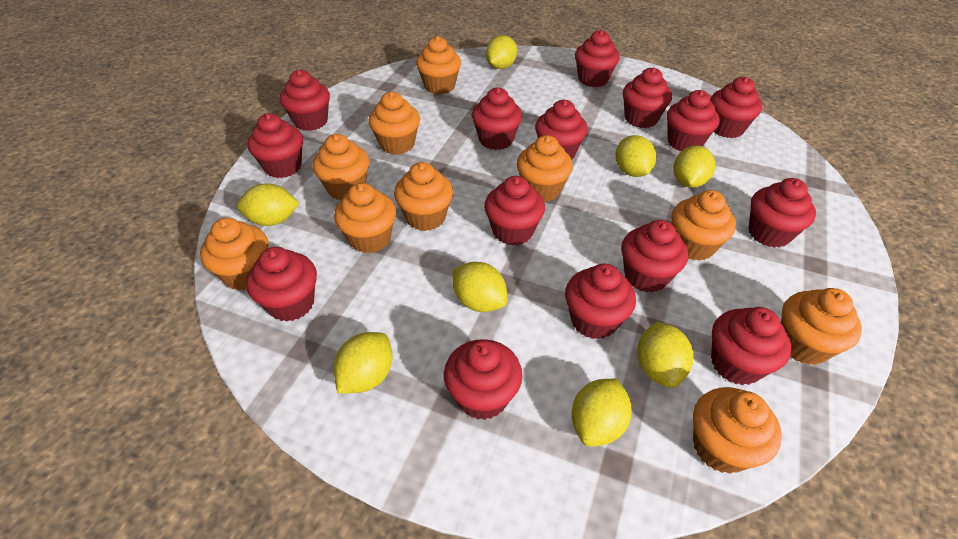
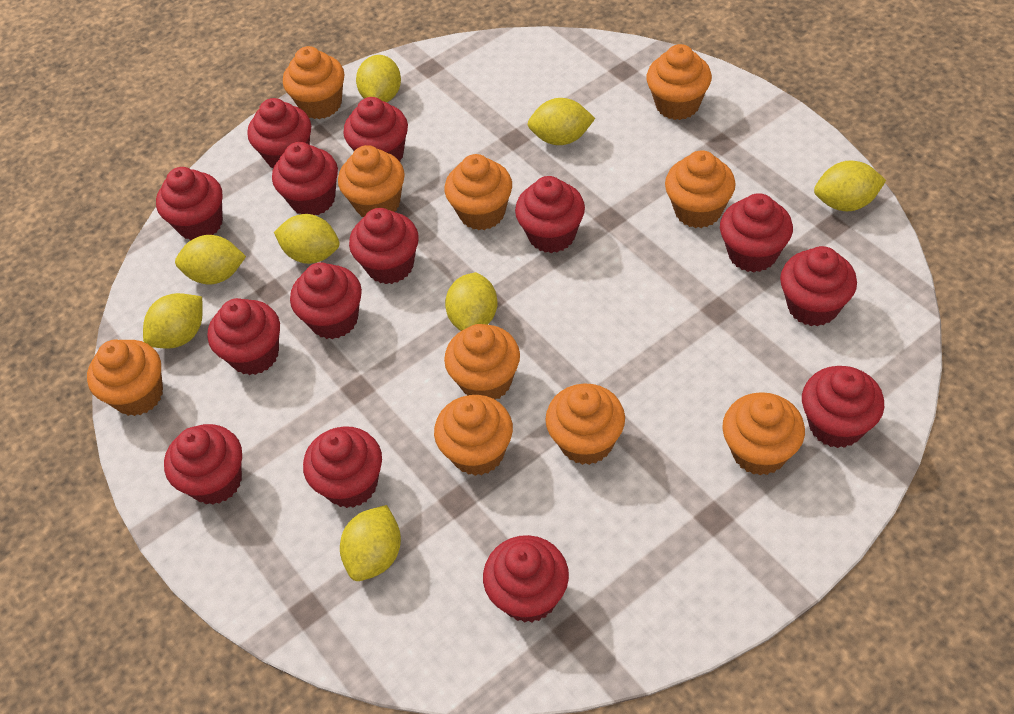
red cupcake: 15 -> 14

